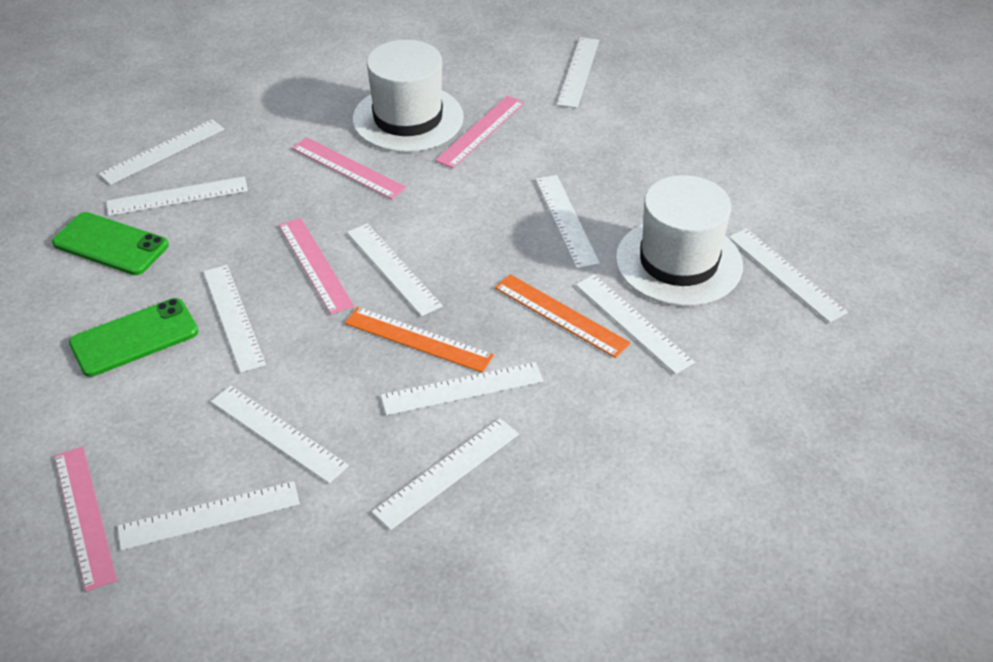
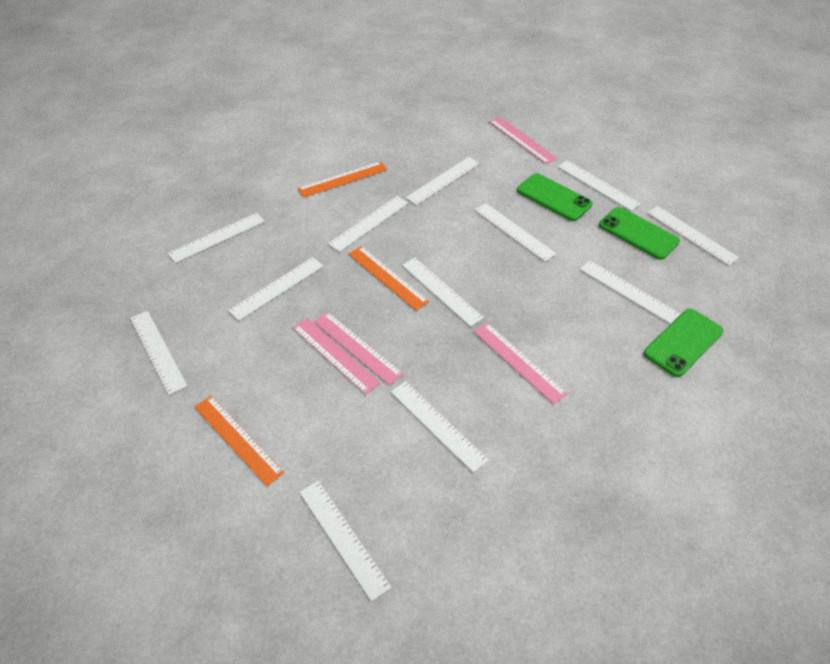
green phone: 2 -> 3
orange ruler: 2 -> 3
white hat: 2 -> 0

